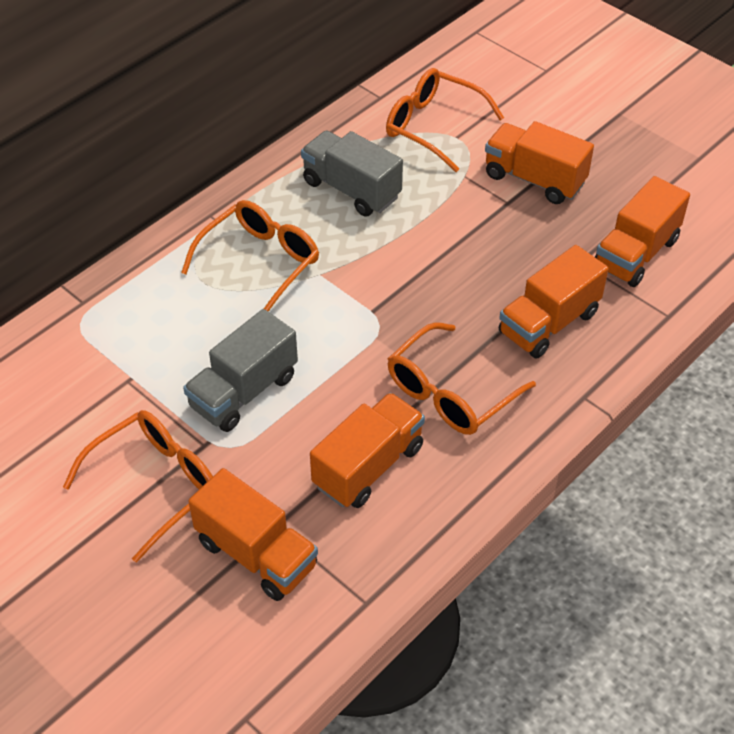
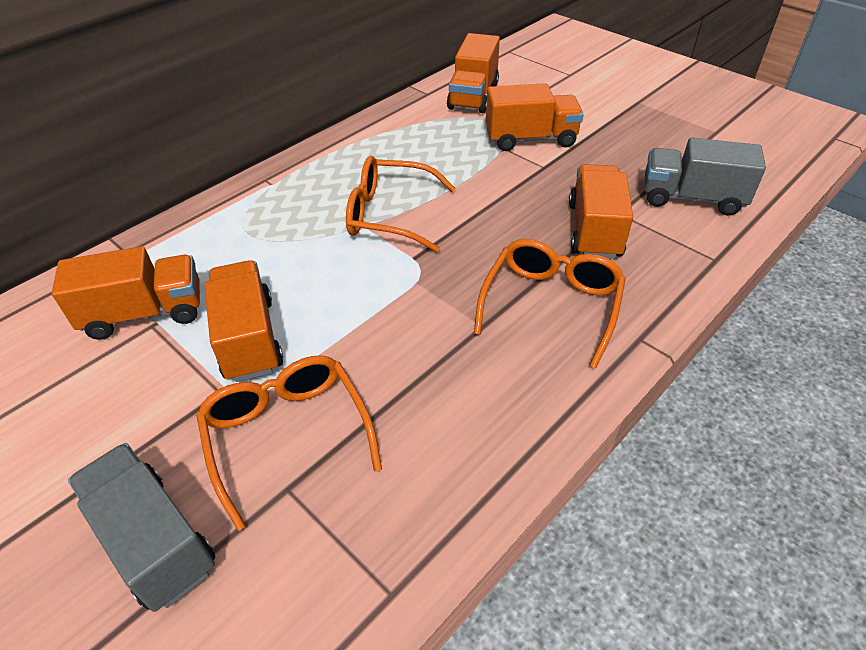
orange glasses: 4 -> 3

